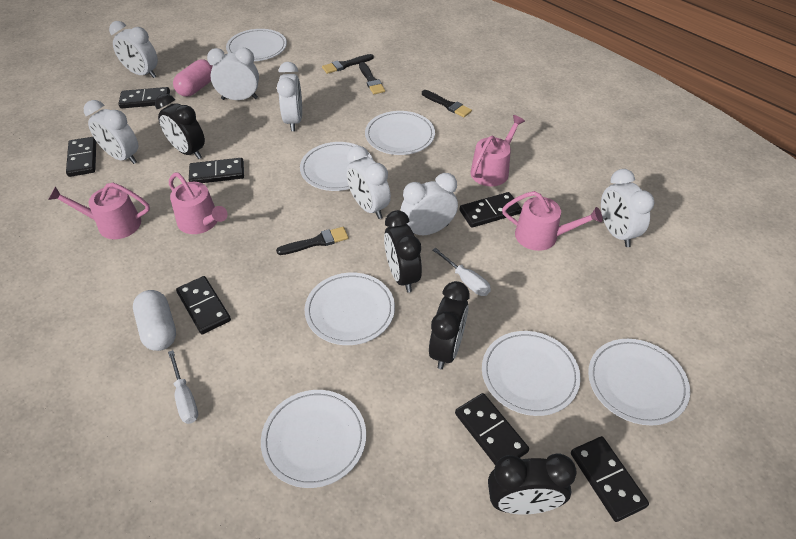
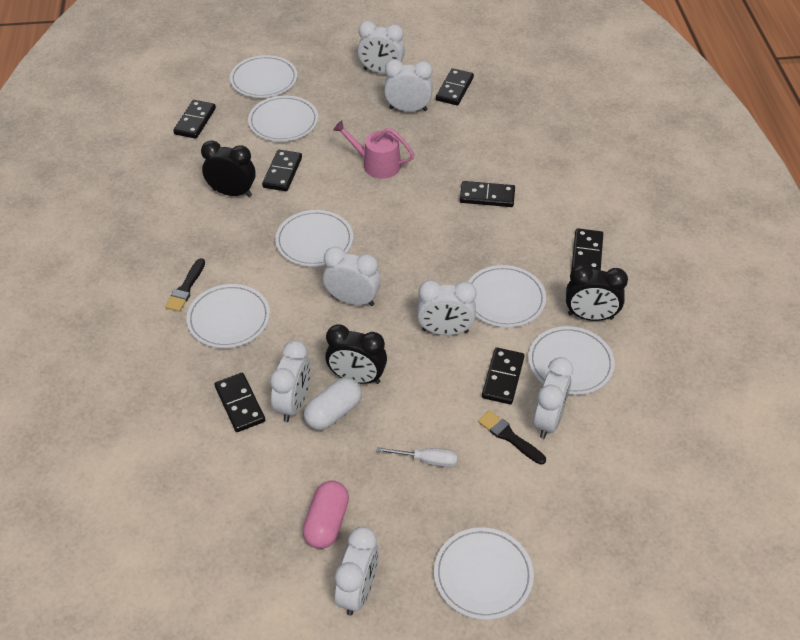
black brush: 4 -> 2
black clock: 4 -> 3
pink watering can: 4 -> 1
white screwdriver: 2 -> 1

